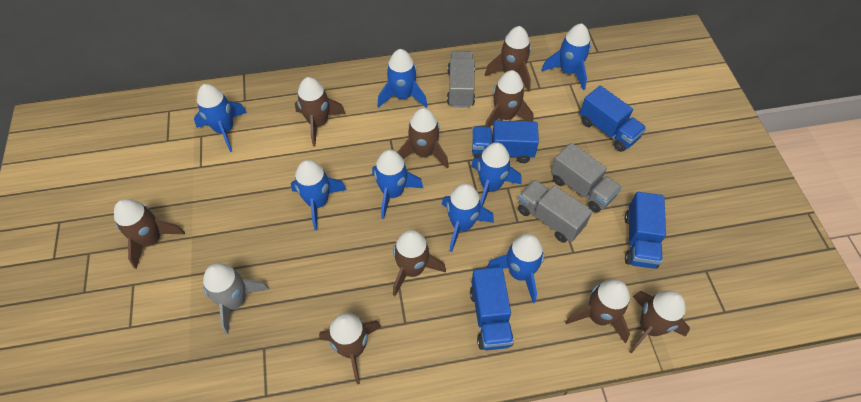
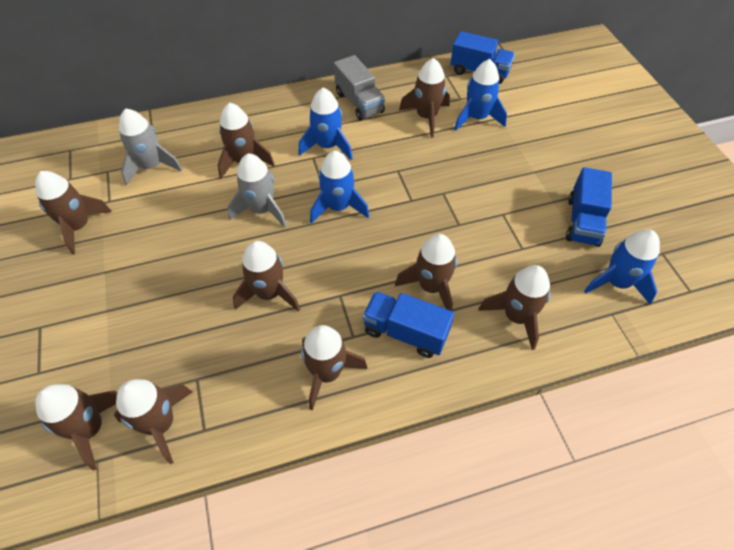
blue rocket: 8 -> 4
blue truck: 4 -> 3
grey rocket: 1 -> 2
grey truck: 3 -> 1

